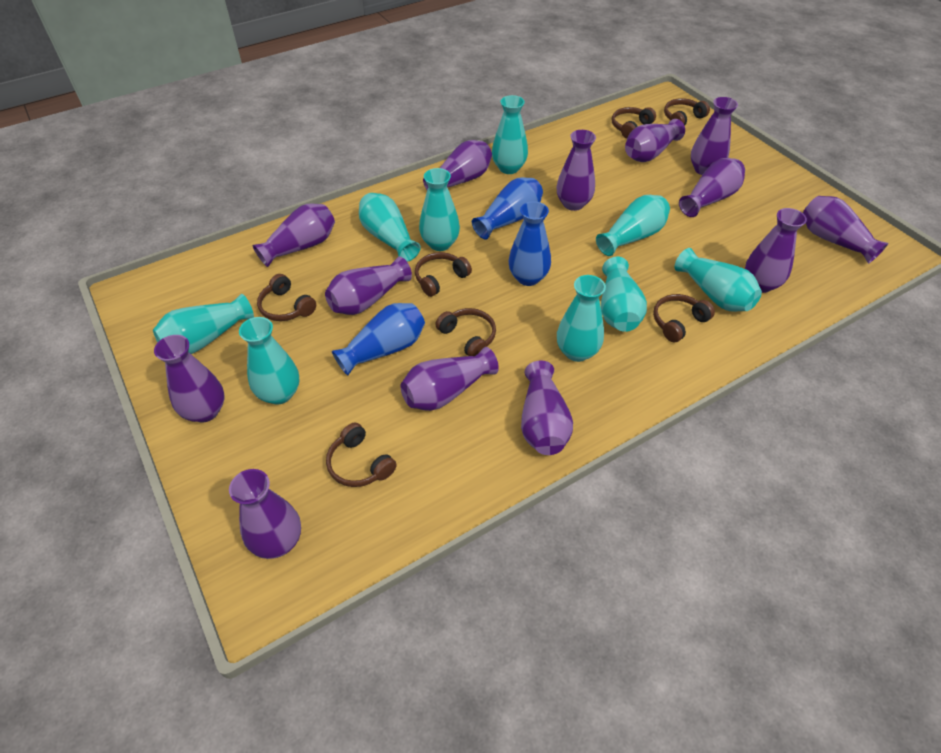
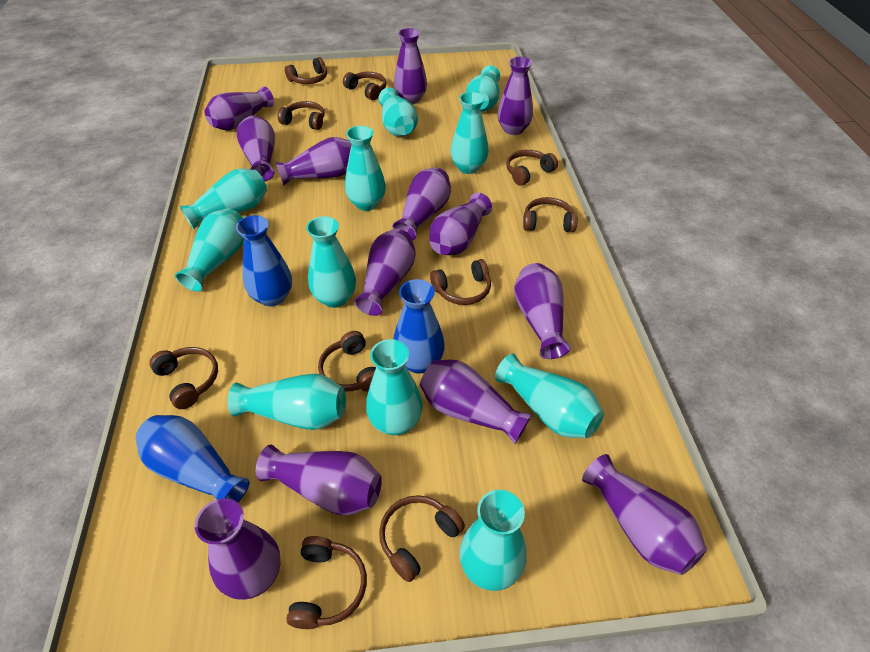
brown headphones: 7 -> 10
turquoise vase: 9 -> 11

